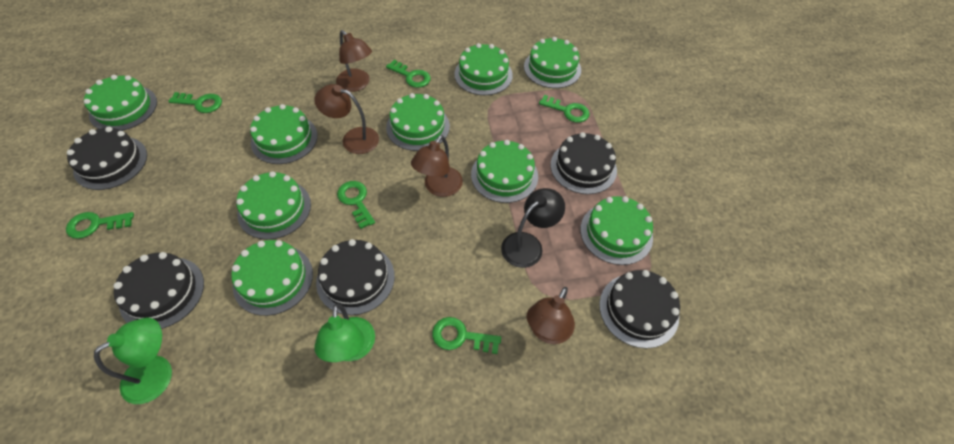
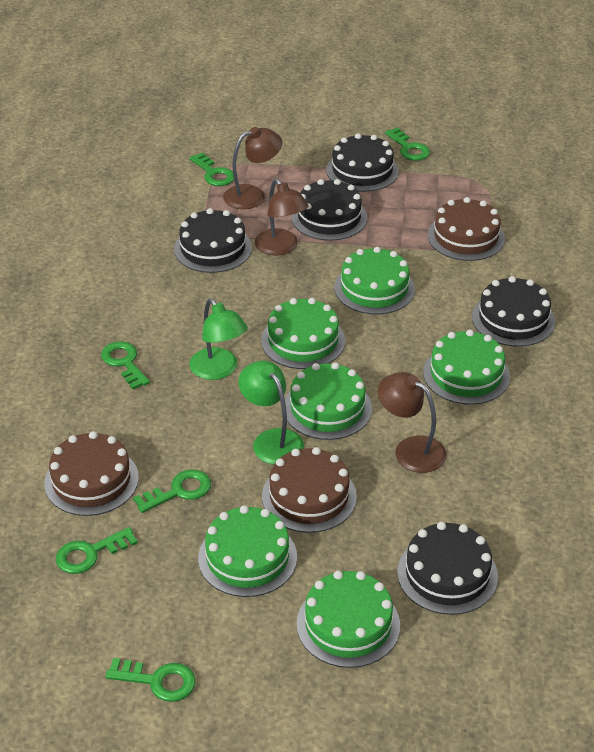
black lamp: 1 -> 0
brown cake: 0 -> 3
brown lamp: 4 -> 3
green cake: 9 -> 6

